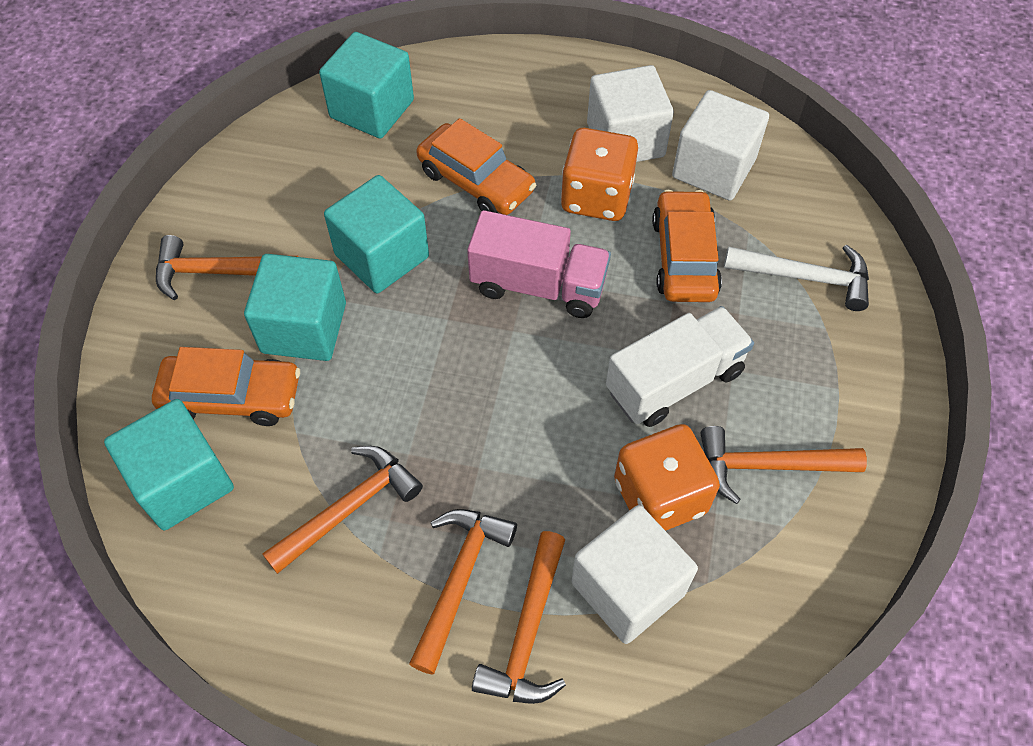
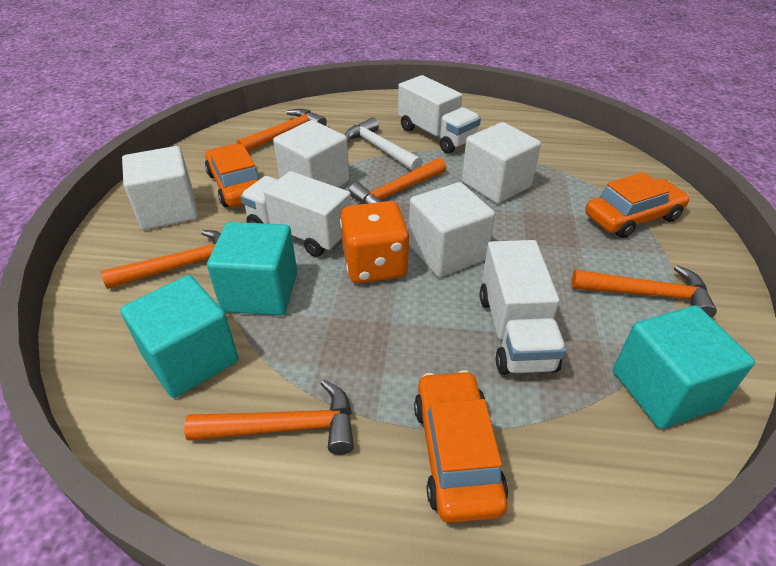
orange dice: 2 -> 1
pink truck: 1 -> 0
turquoise cube: 4 -> 3
white cube: 3 -> 4
white truck: 1 -> 3

